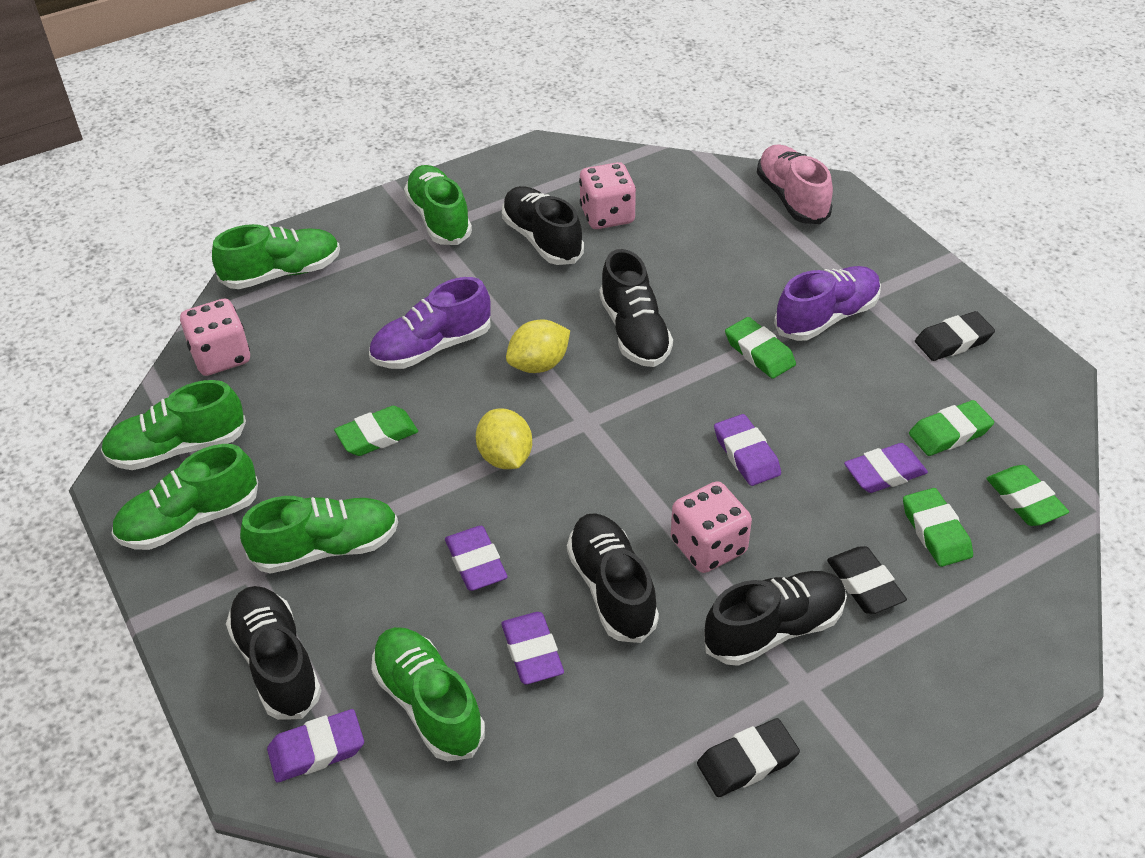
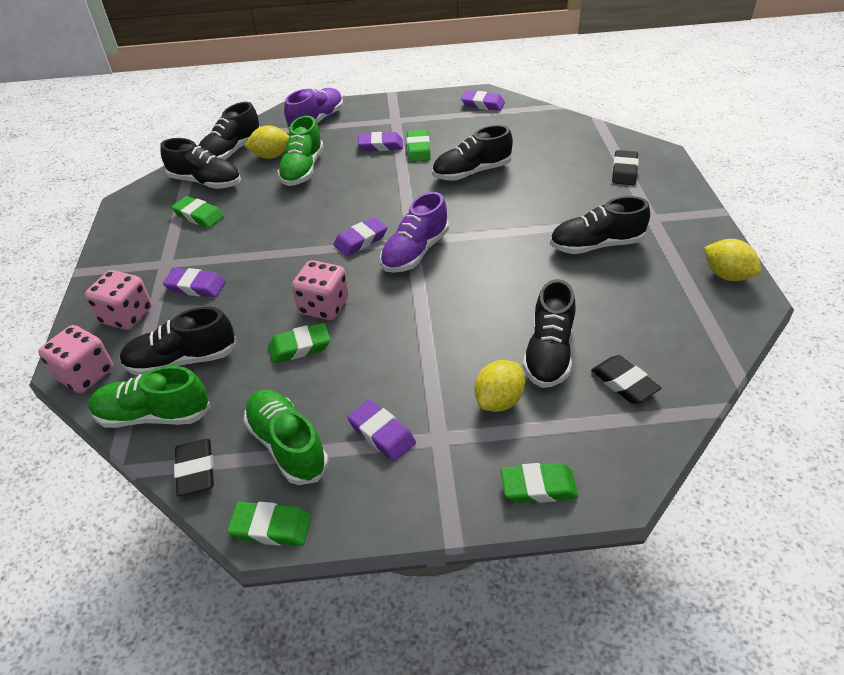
black shoe: 5 -> 6
green shoe: 6 -> 3
pink shoe: 1 -> 0
yellow lemon: 2 -> 3

